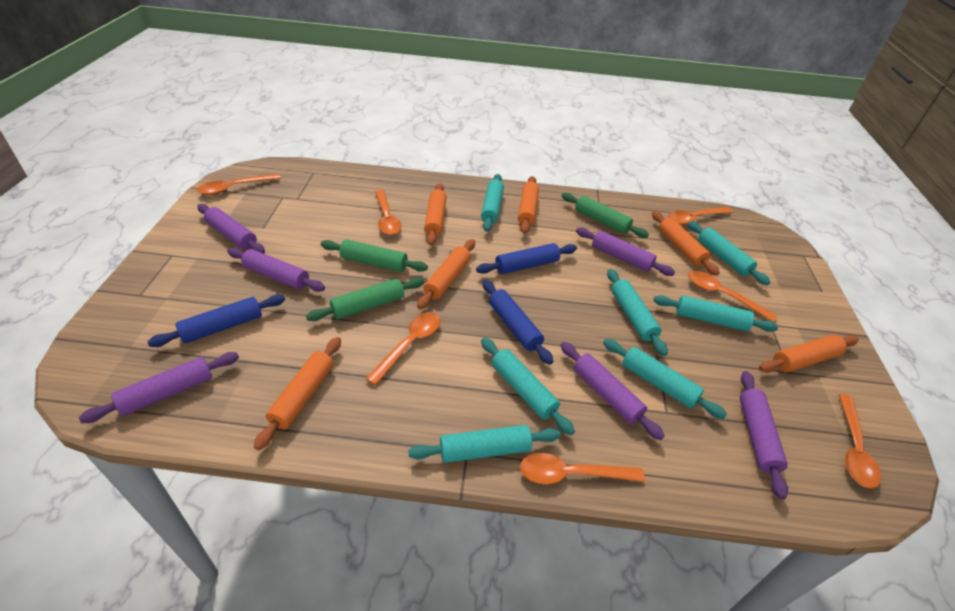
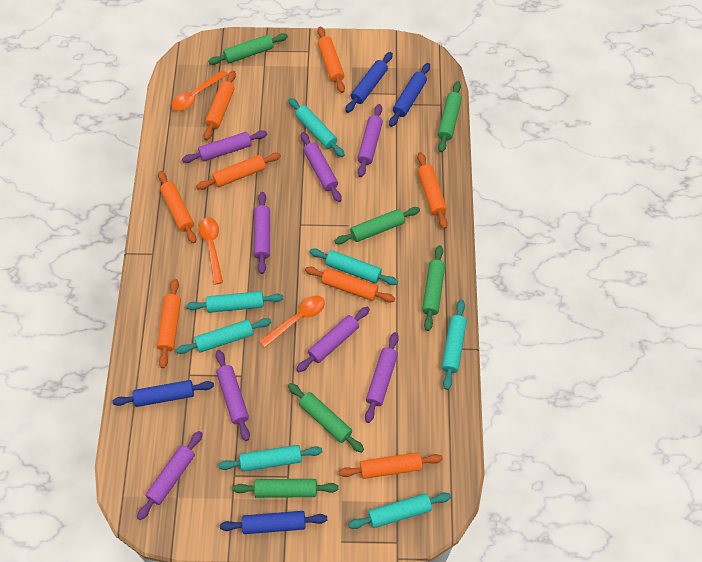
blue rolling pin: 3 -> 4
green rolling pin: 3 -> 6
orange rolling pin: 6 -> 8
orange spoon: 7 -> 3
purple rolling pin: 6 -> 8

